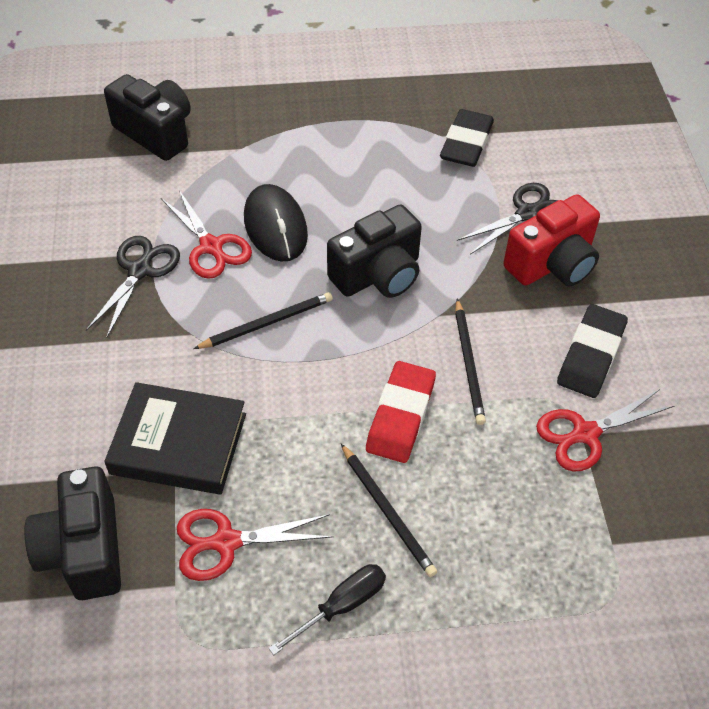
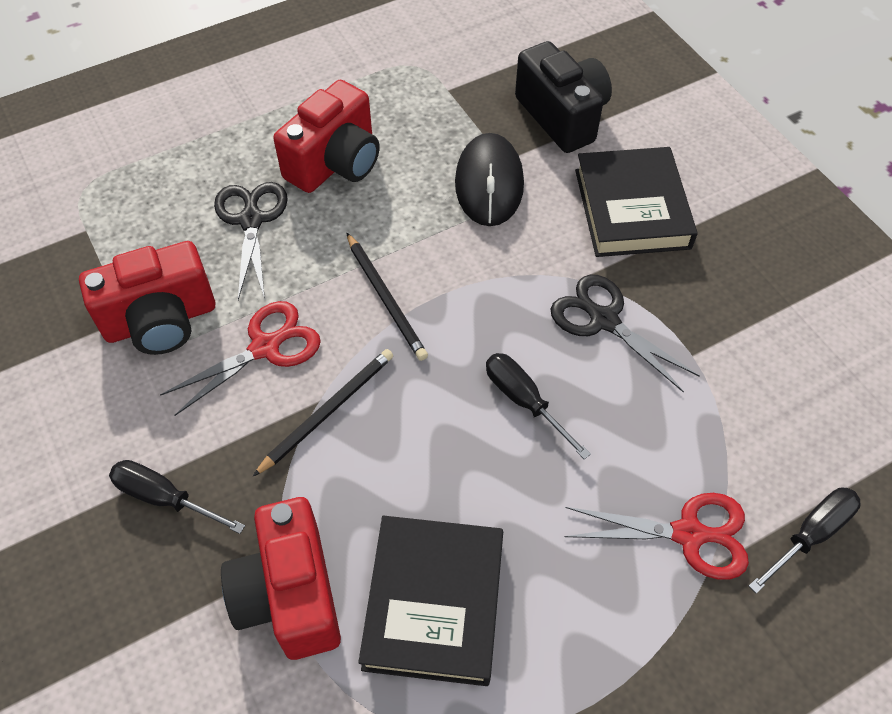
black book: 1 -> 2
black camera: 3 -> 1
black eraser: 2 -> 0
black pencil: 3 -> 2
black screwdriver: 1 -> 3
red camera: 1 -> 3
red eraser: 1 -> 0
red scissors: 3 -> 2

